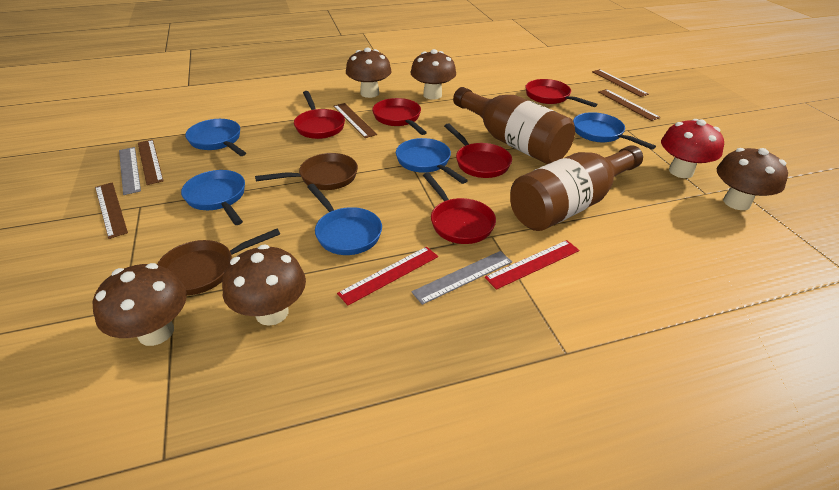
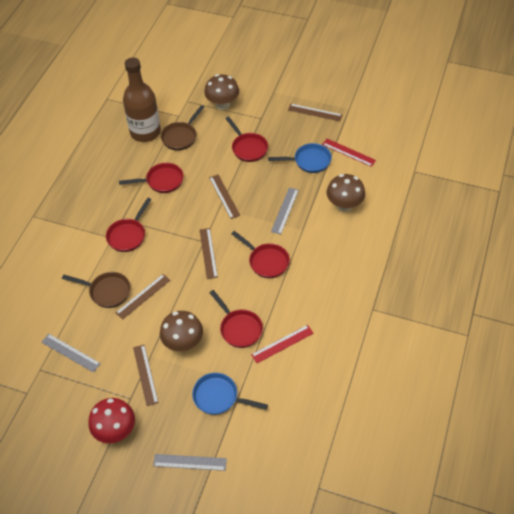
blue pan: 5 -> 2
brown bottle: 2 -> 1
brown mushroom: 5 -> 3
grey ruler: 2 -> 3

